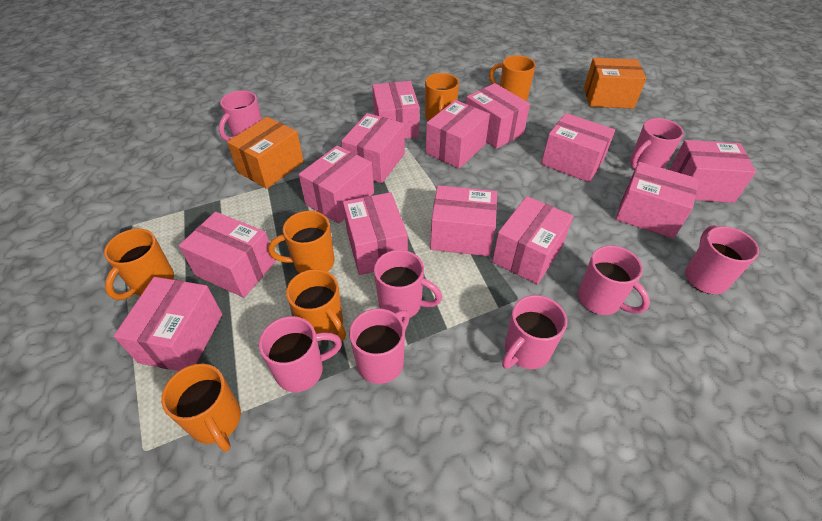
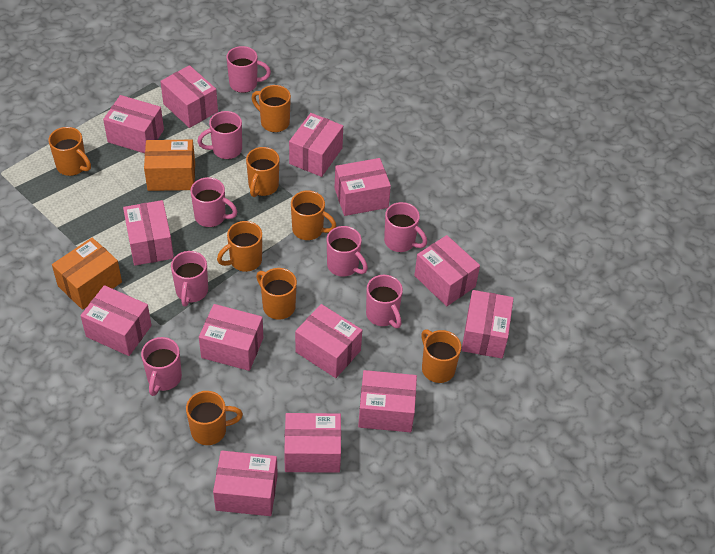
orange mug: 6 -> 8

